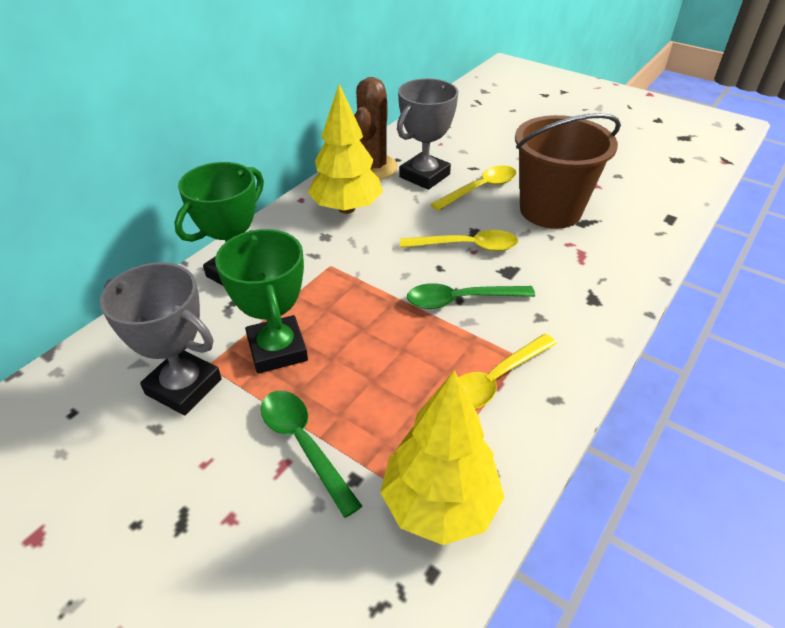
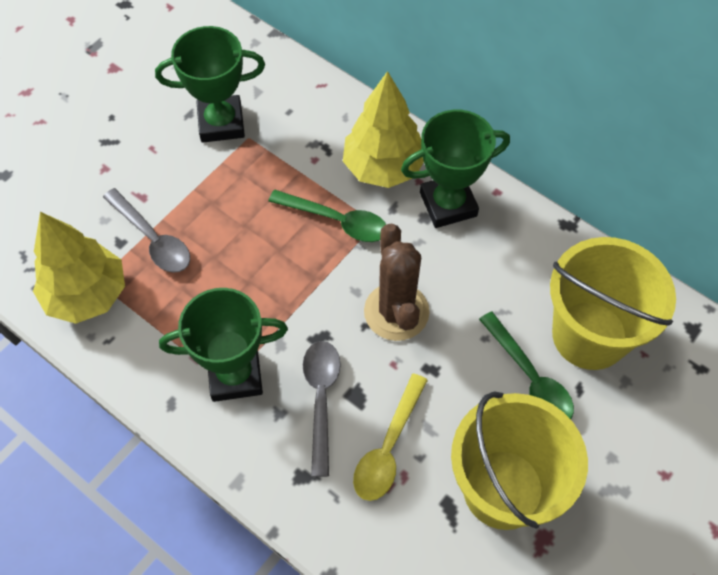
brown bucket: 1 -> 0
green trophy: 2 -> 3
grey spoon: 0 -> 2
grey trophy: 2 -> 0
yellow bucket: 0 -> 2
yellow spoon: 3 -> 1

